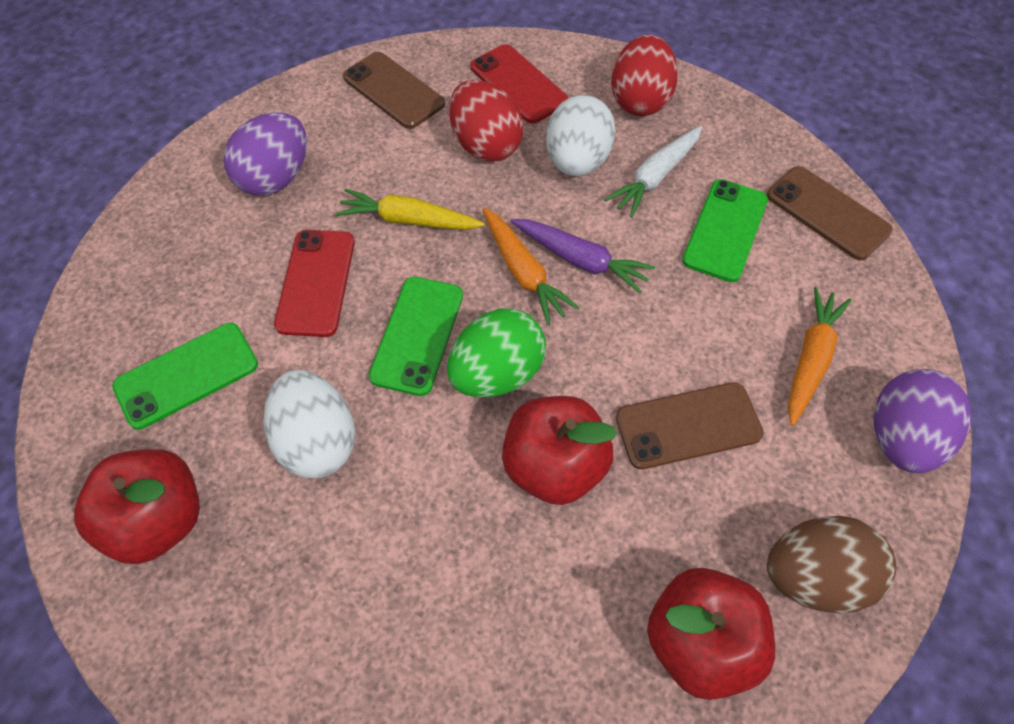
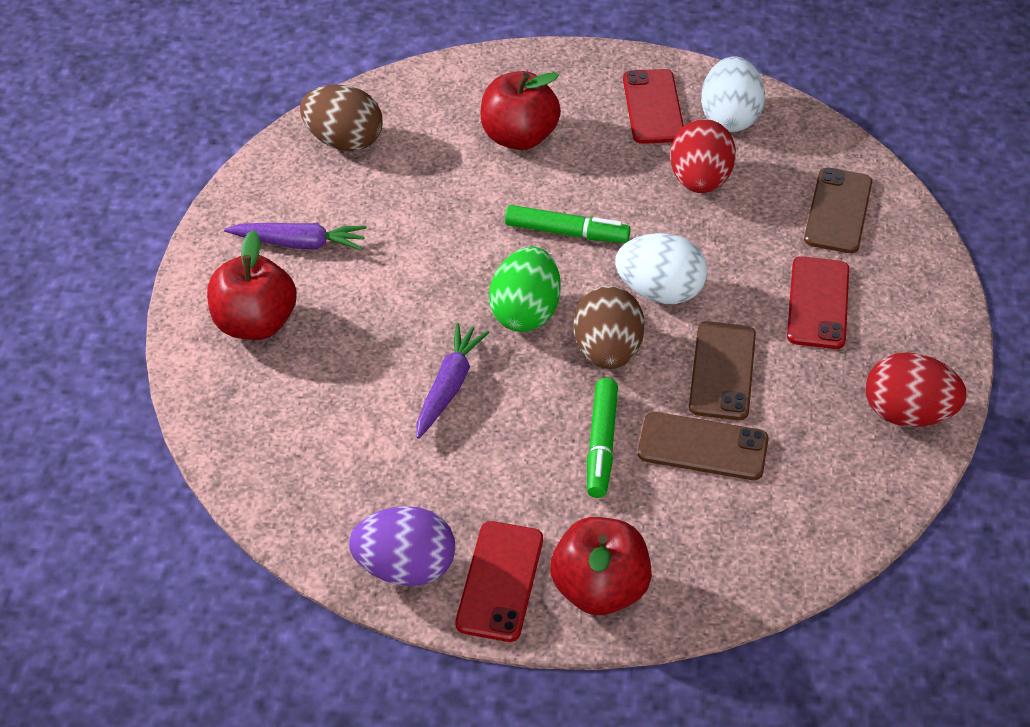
brown egg: 1 -> 2
green marker: 0 -> 2
green phone: 3 -> 0
orange carrot: 2 -> 0
purple carrot: 1 -> 2
purple egg: 2 -> 1
red phone: 2 -> 3
white carrot: 1 -> 0
yellow carrot: 1 -> 0

